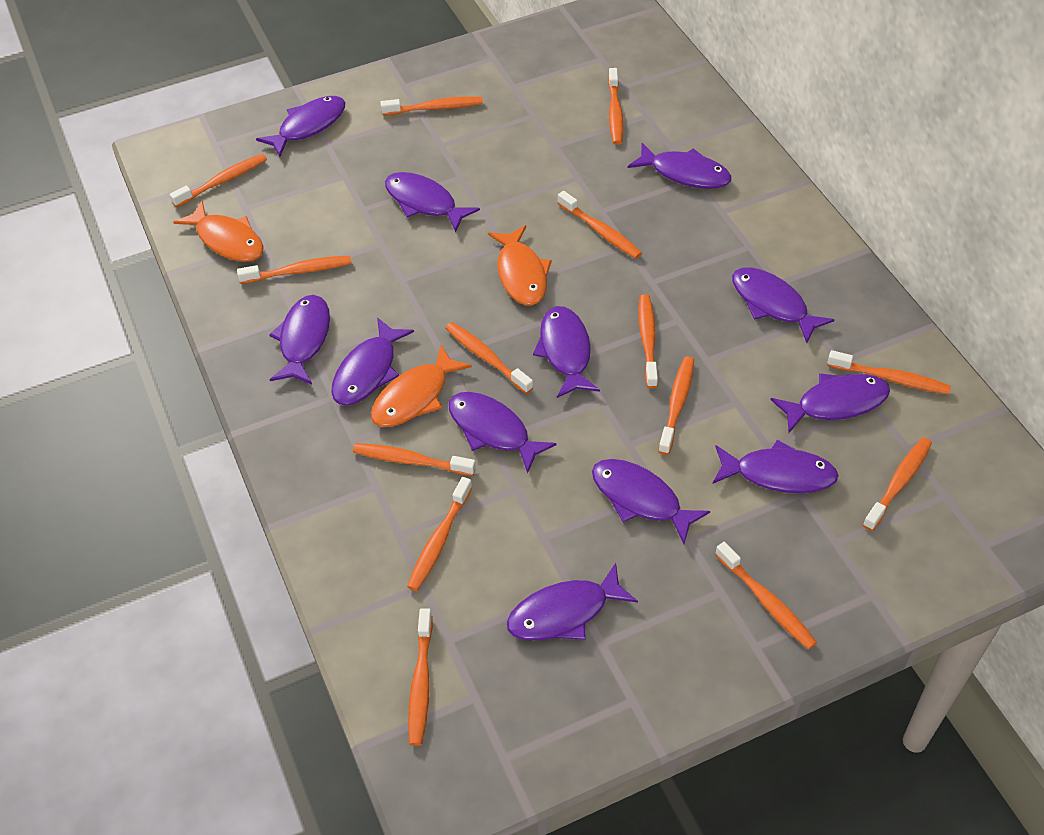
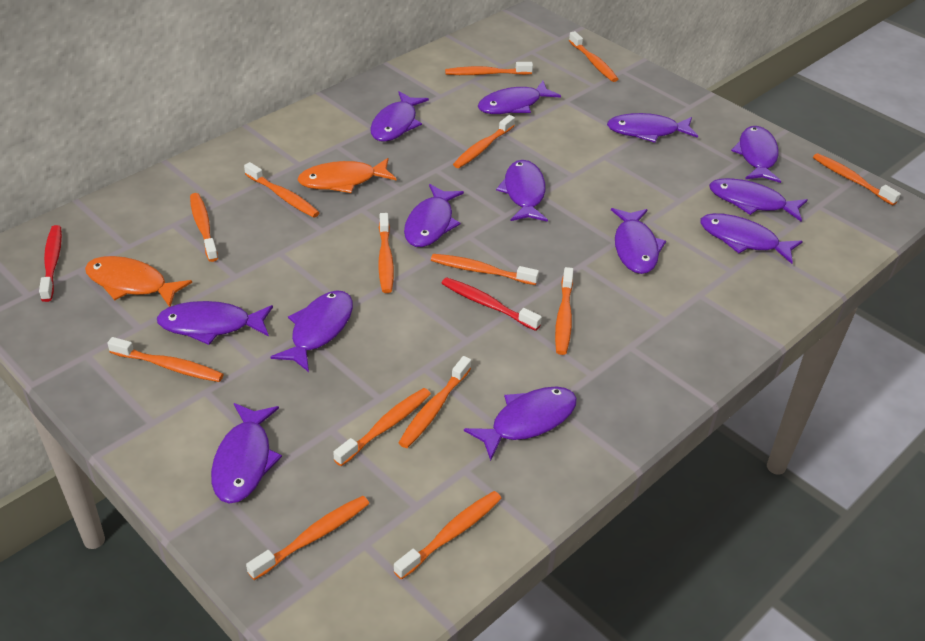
orange fish: 3 -> 2
purple fish: 12 -> 13
red toothbrush: 0 -> 2

